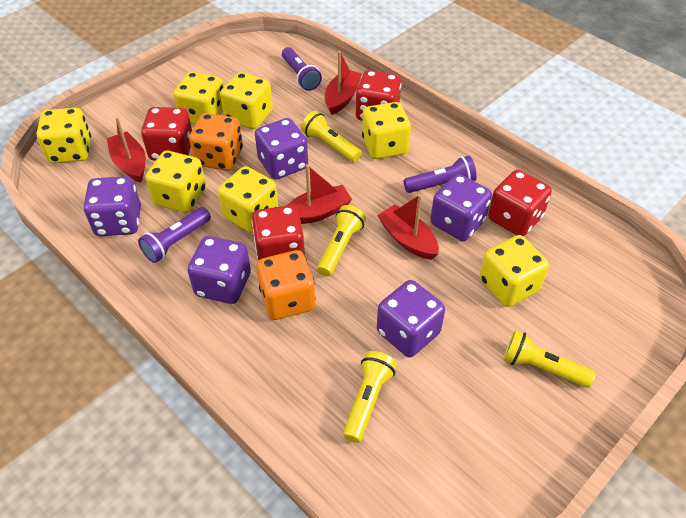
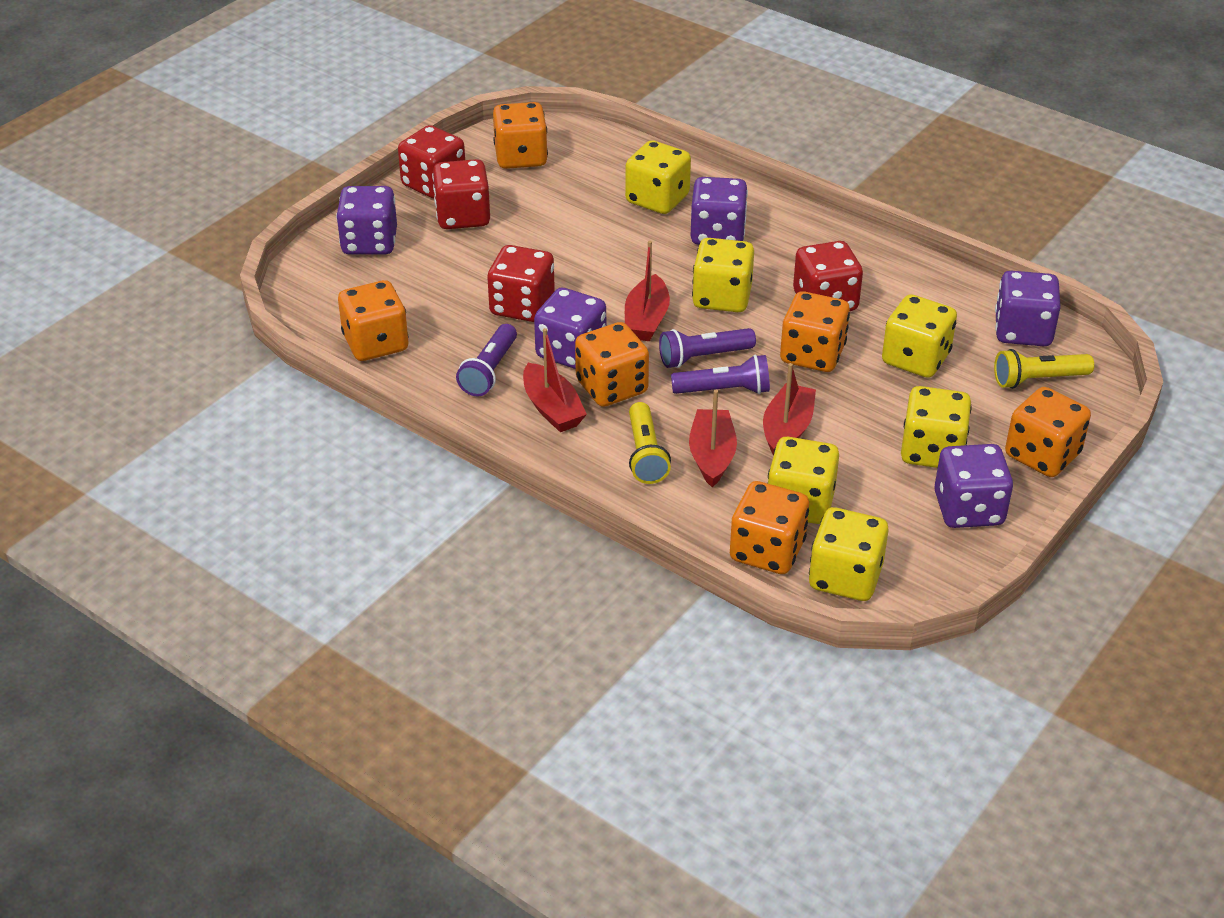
orange dice: 2 -> 6
yellow dice: 7 -> 6
yellow flashlight: 4 -> 2

